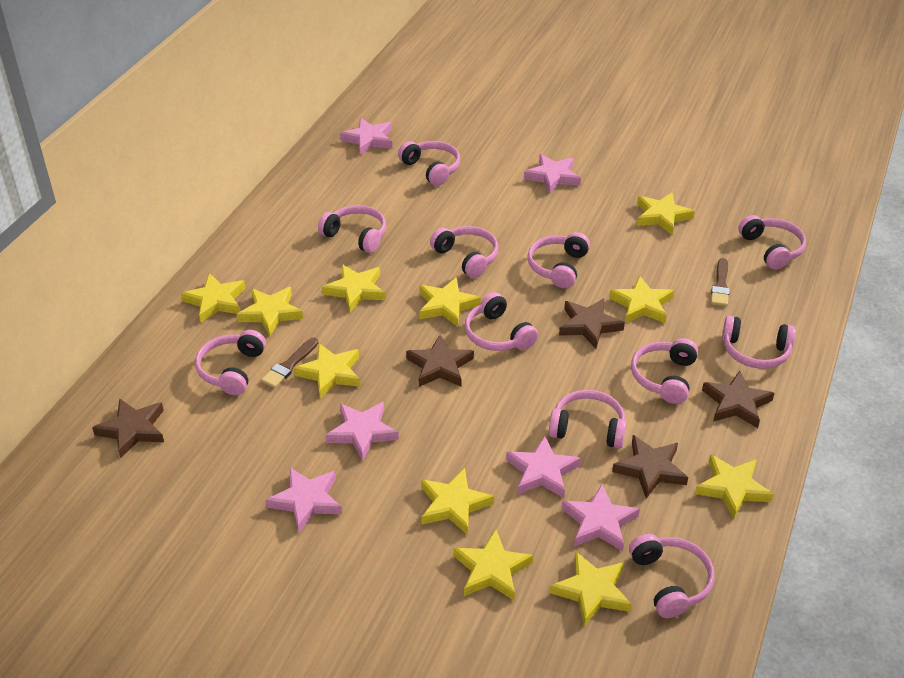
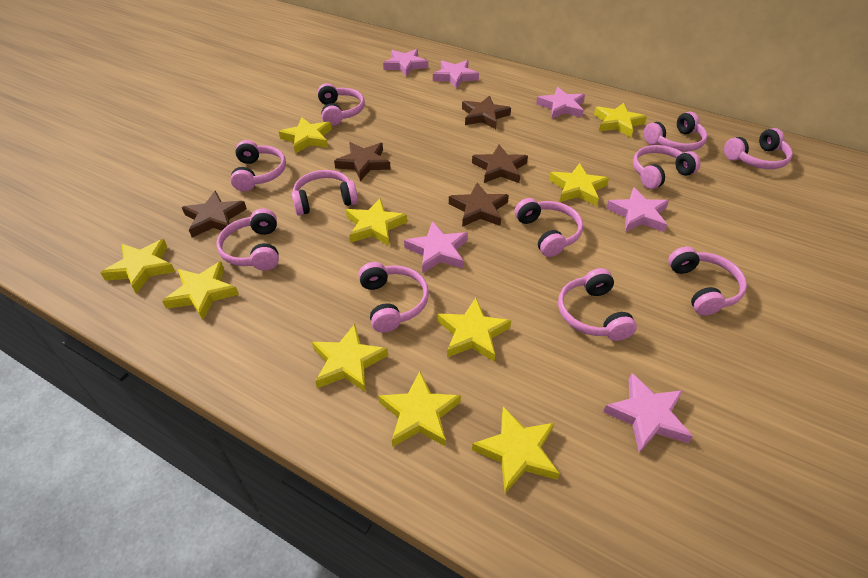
brown brush: 2 -> 0
yellow star: 11 -> 10

